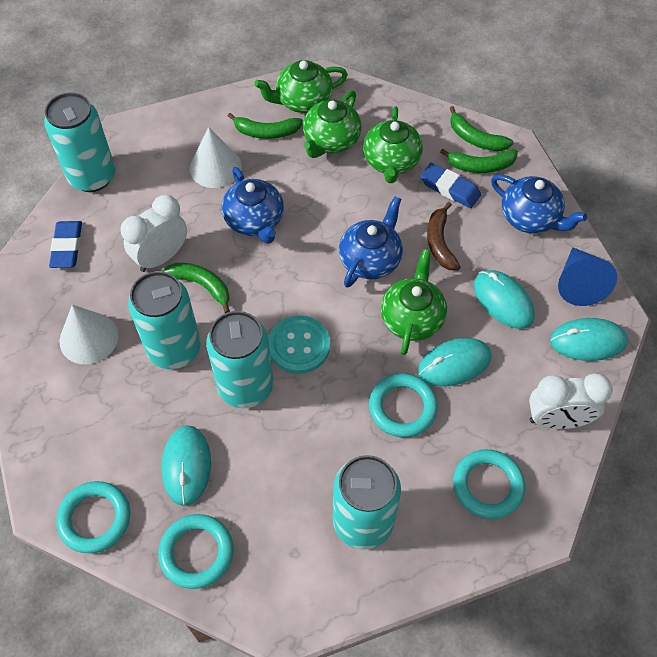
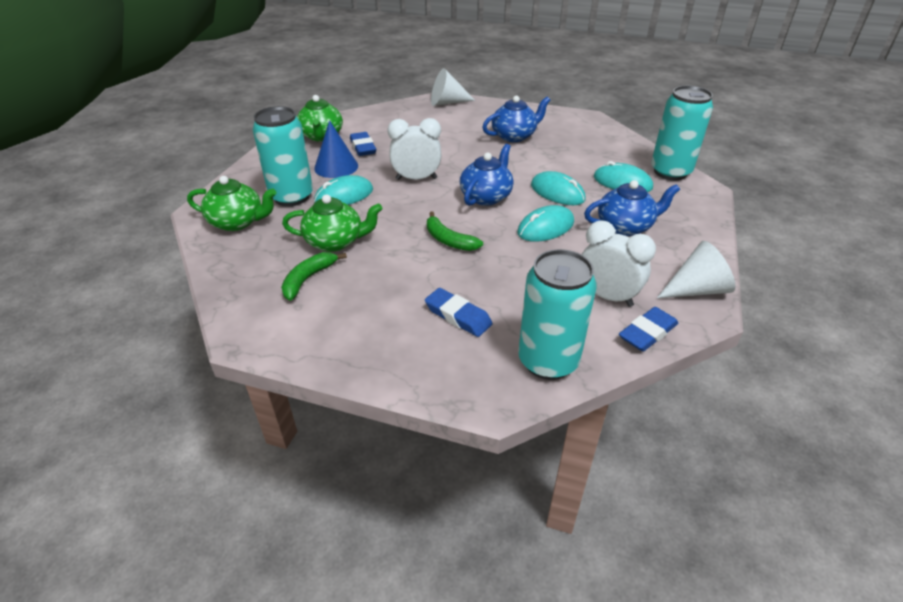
blue eraser: 2 -> 3
brown banana: 1 -> 0
green banana: 4 -> 2
green teapot: 4 -> 3
turquoise button: 1 -> 0
turquoise can: 4 -> 3
turquoise ring: 4 -> 0

